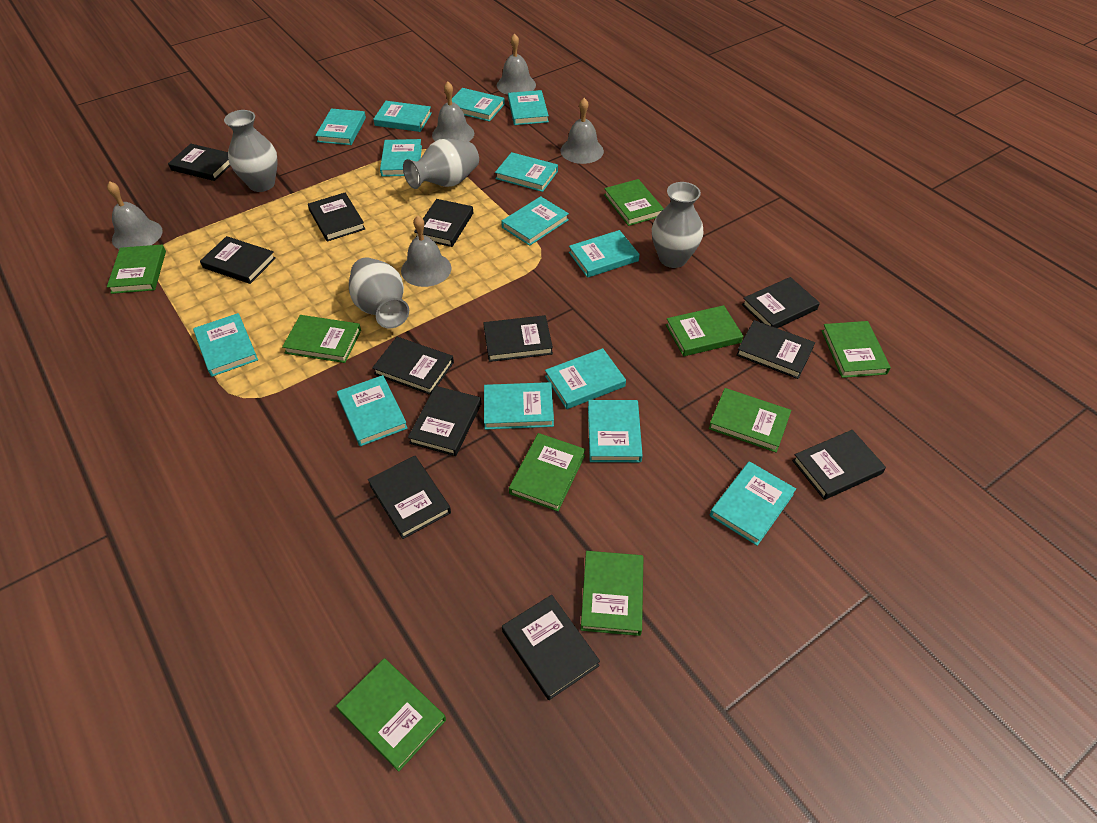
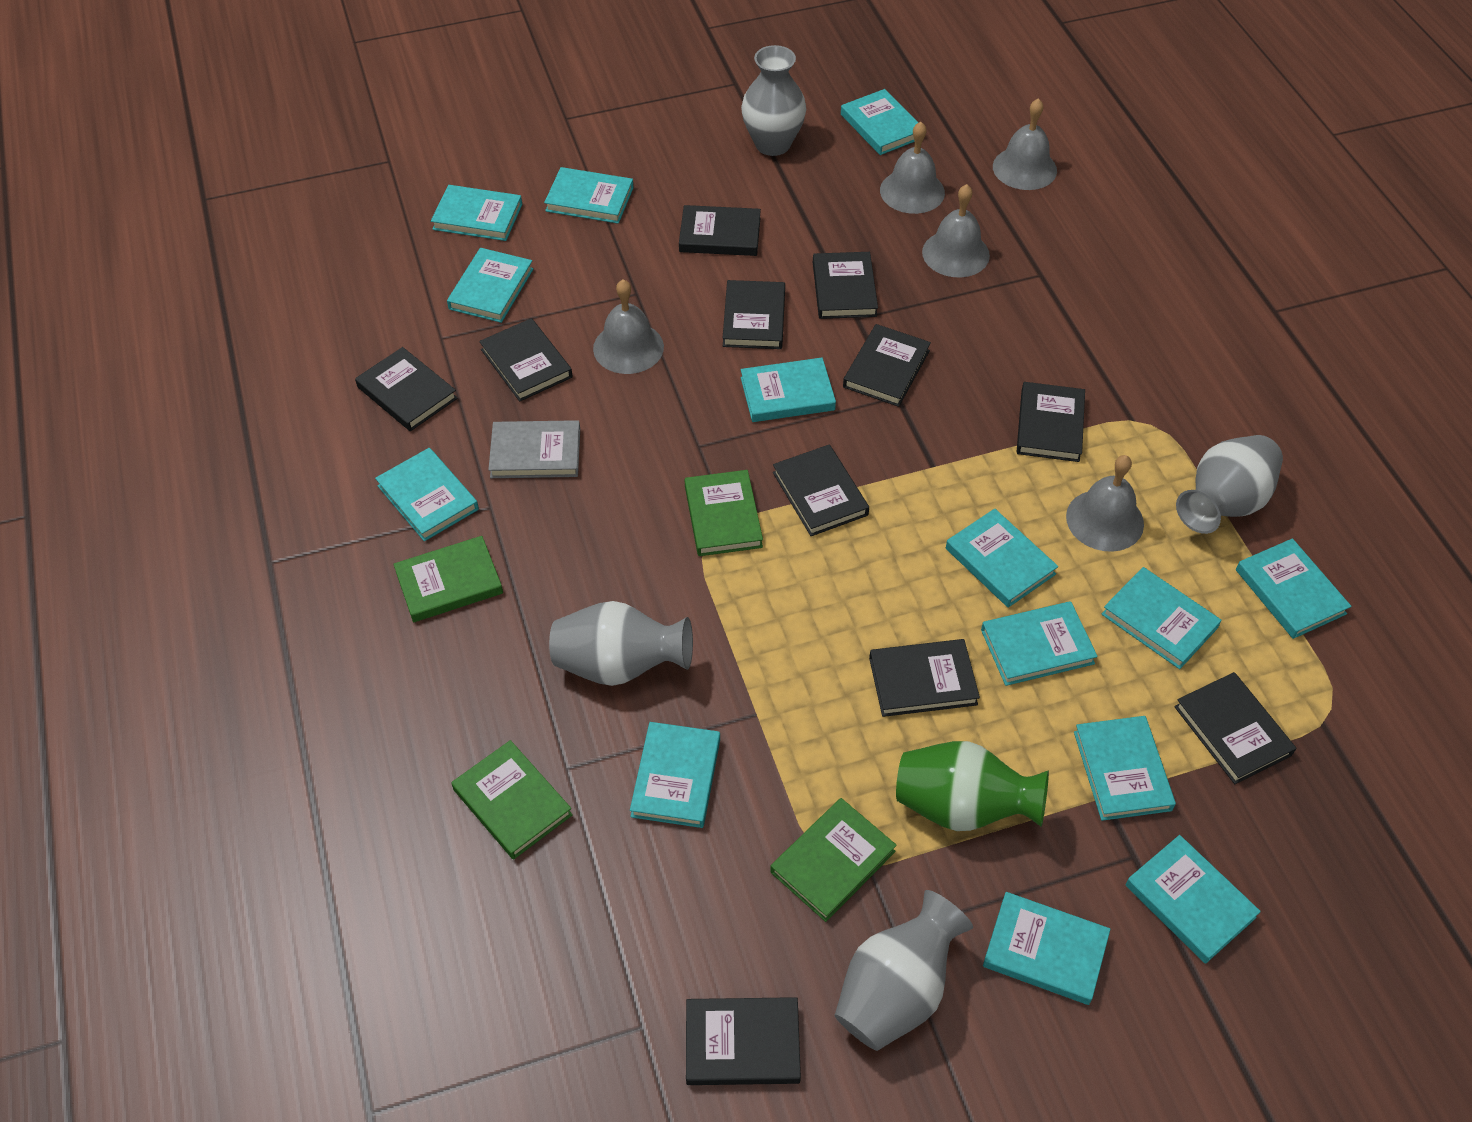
black book: 12 -> 11
green book: 9 -> 4
green vase: 0 -> 1
grey book: 0 -> 1

